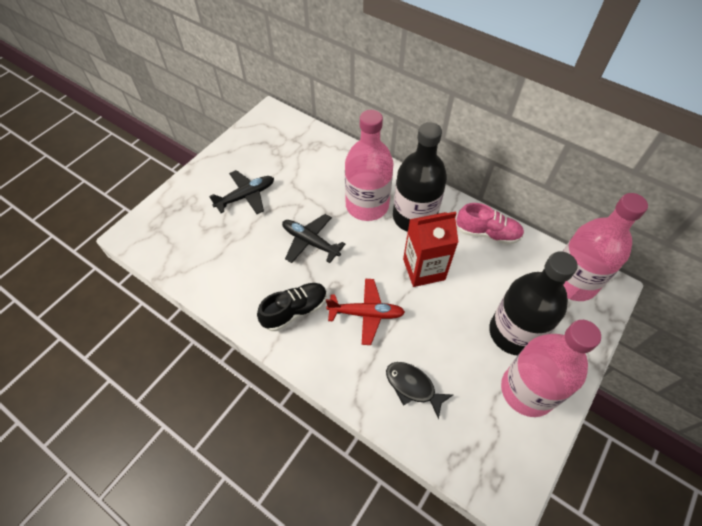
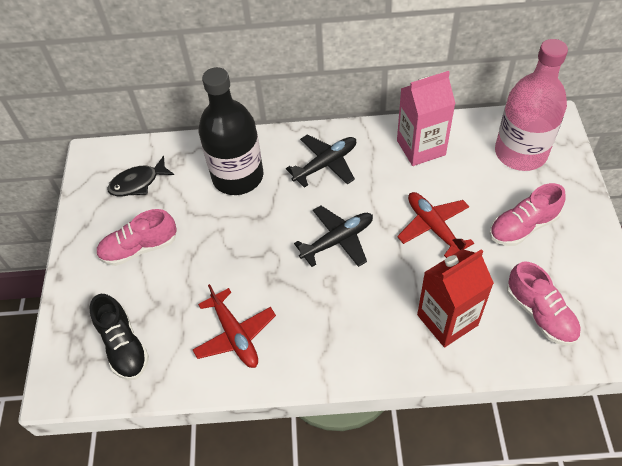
black bottle: 2 -> 1
pink bottle: 3 -> 1
pink carton: 0 -> 1
pink shoe: 1 -> 3
red plane: 1 -> 2

